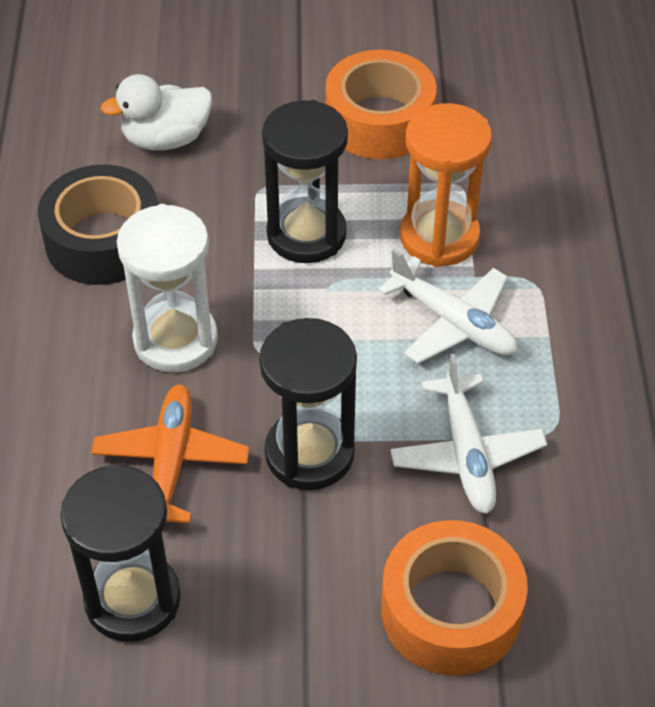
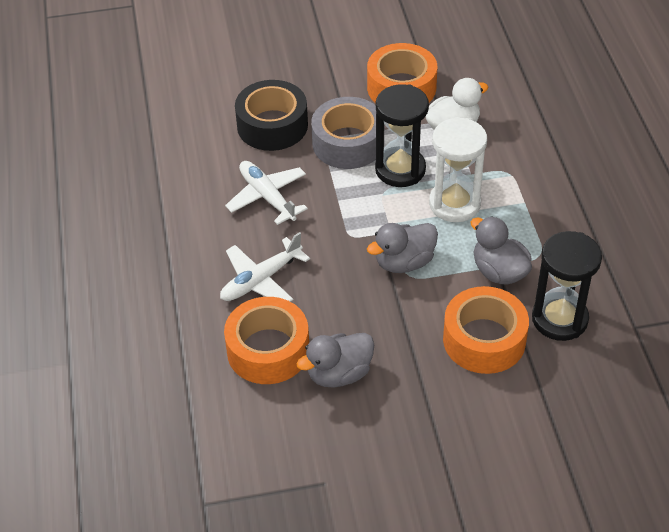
black hourglass: 3 -> 2
grey duck: 0 -> 3
grey tape: 0 -> 1
orange hourglass: 1 -> 0
orange plane: 1 -> 0
orange tape: 2 -> 3

